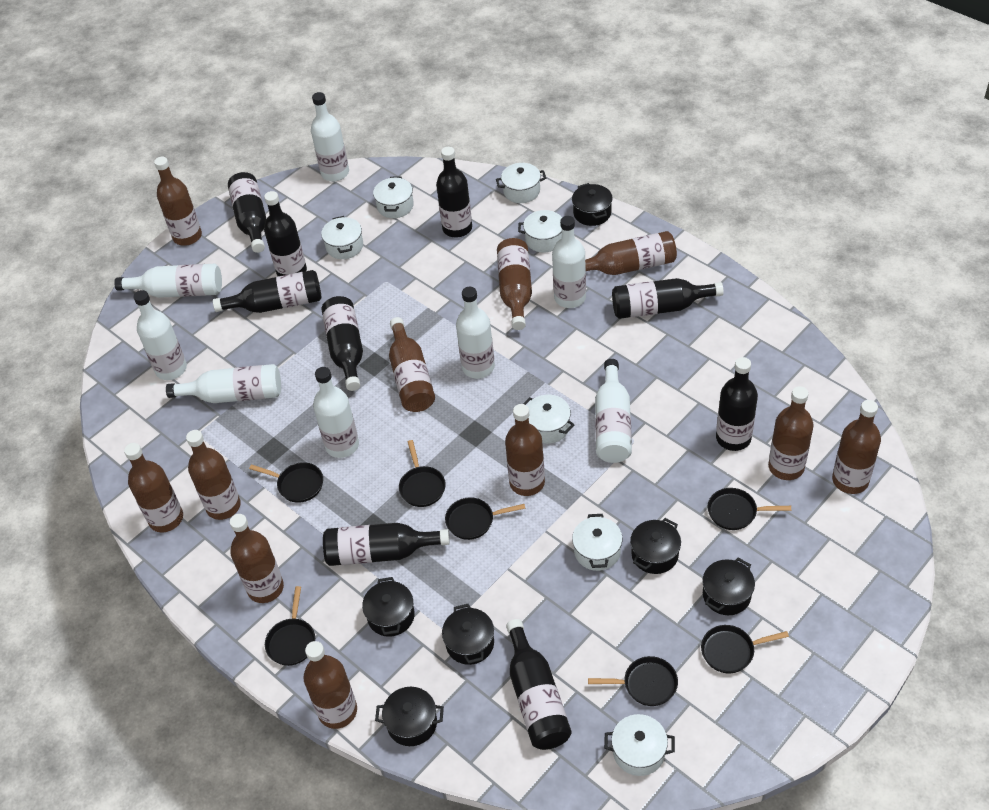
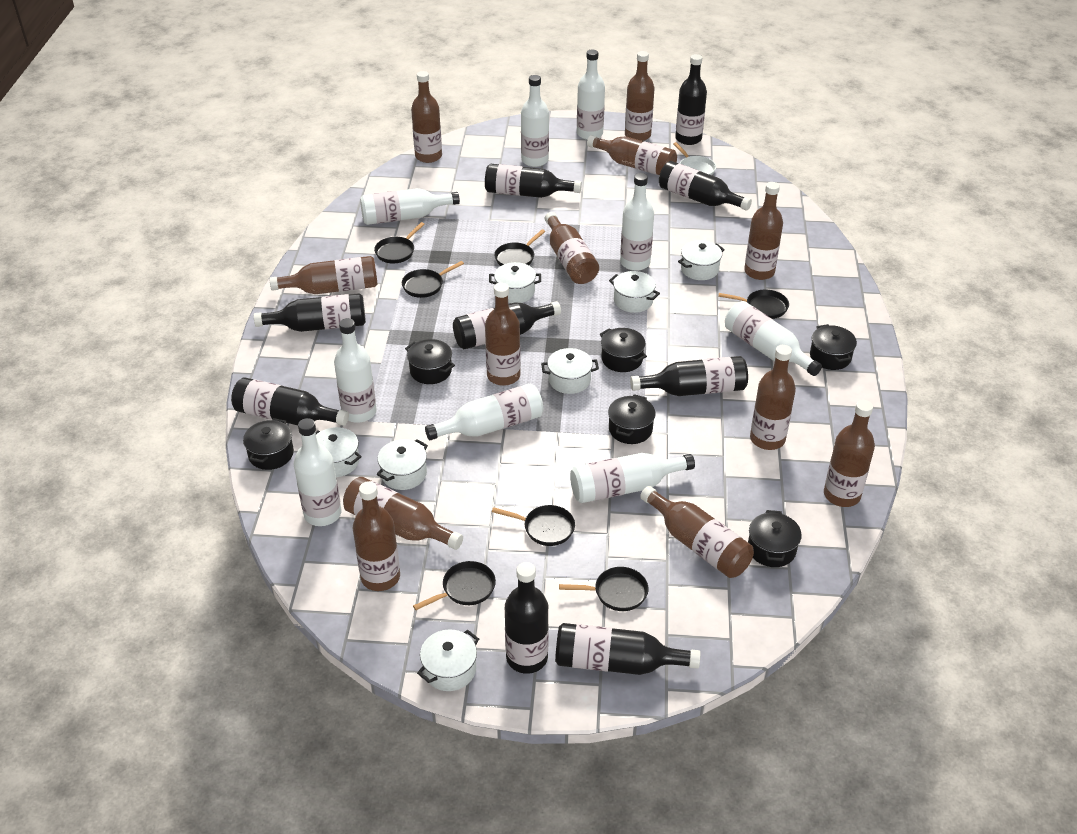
brown bottle: 11 -> 12
white bottle: 8 -> 9
white pan: 0 -> 1

